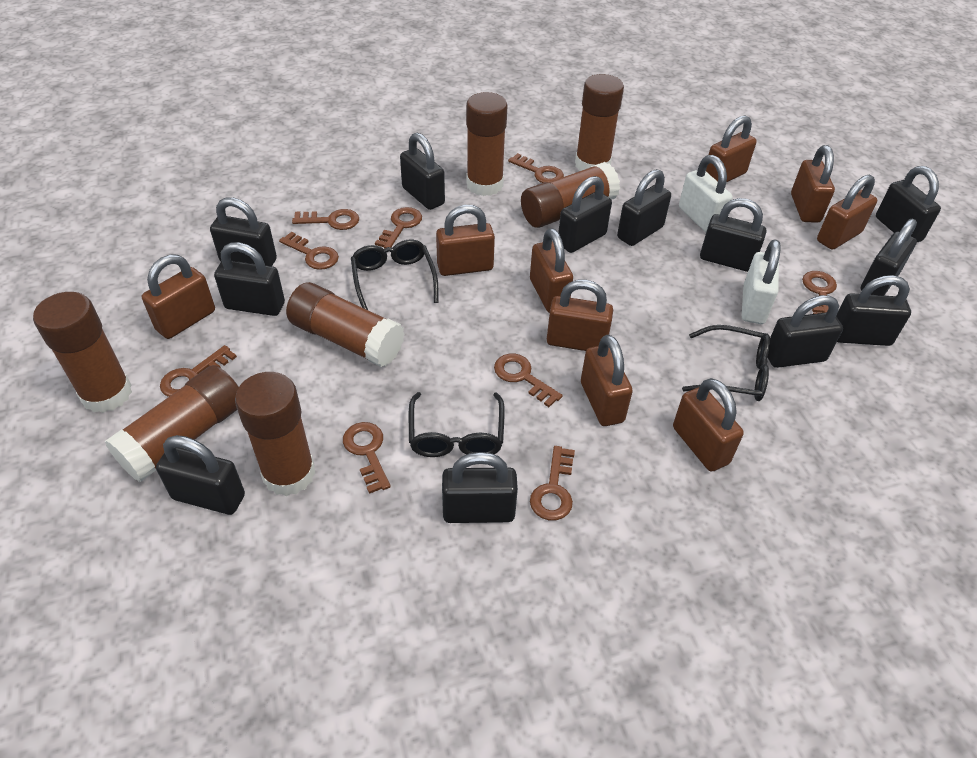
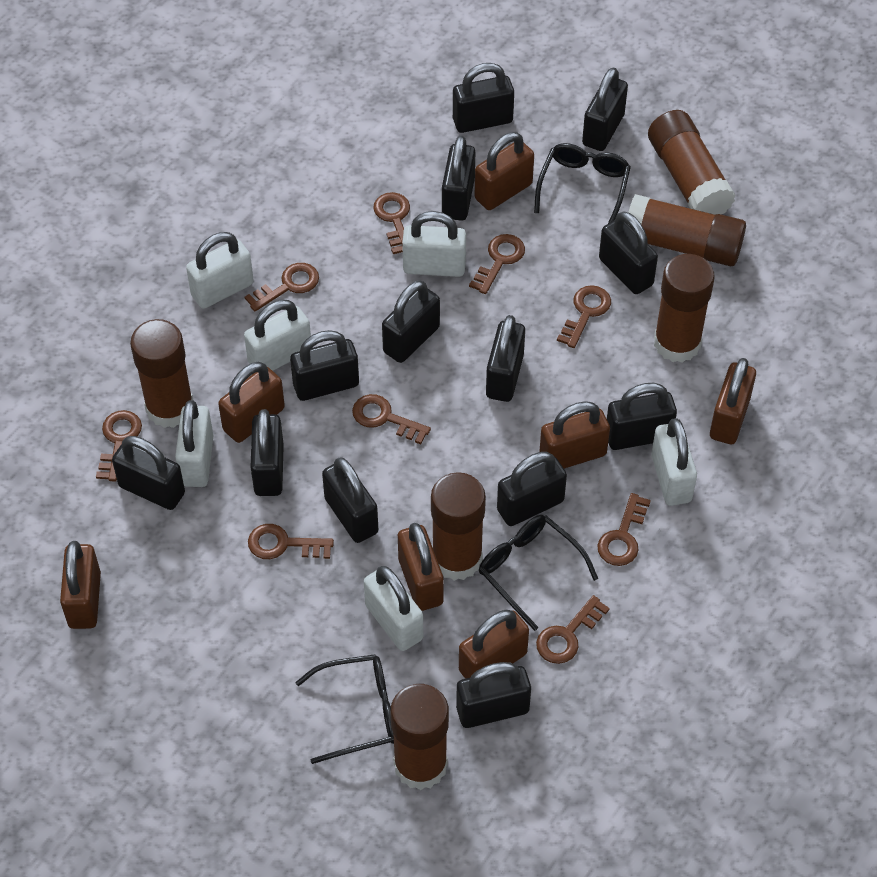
black padlock: 12 -> 13
brown glue stick: 7 -> 6
brown padlock: 9 -> 7
white padlock: 2 -> 6

